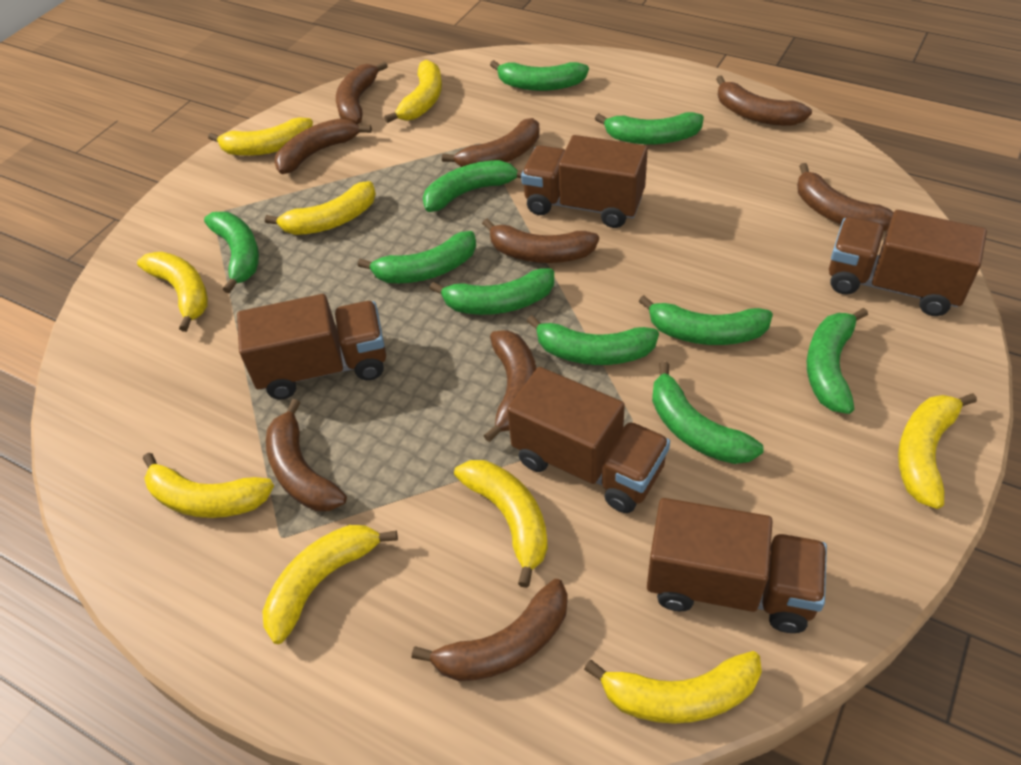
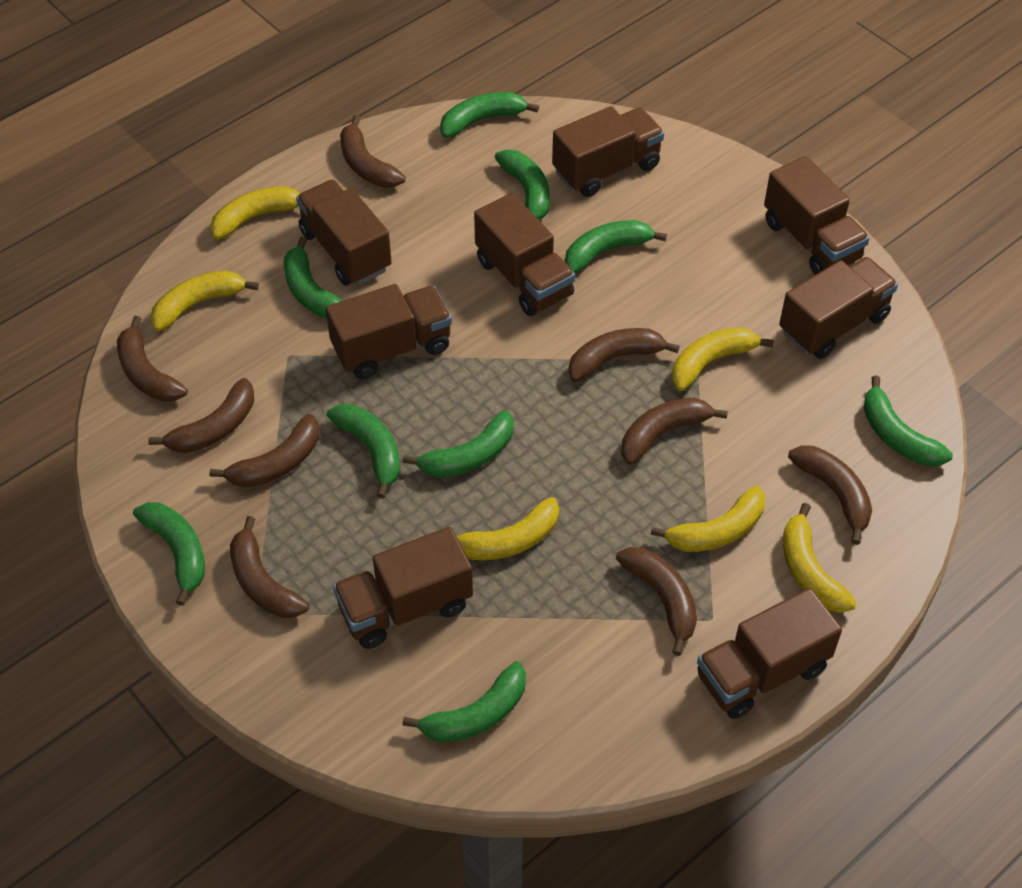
brown truck: 5 -> 8
green banana: 10 -> 9
yellow banana: 9 -> 6

